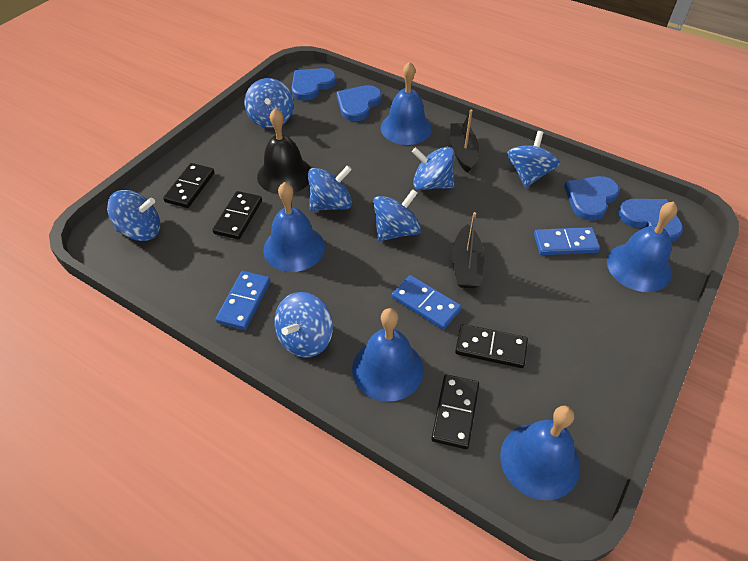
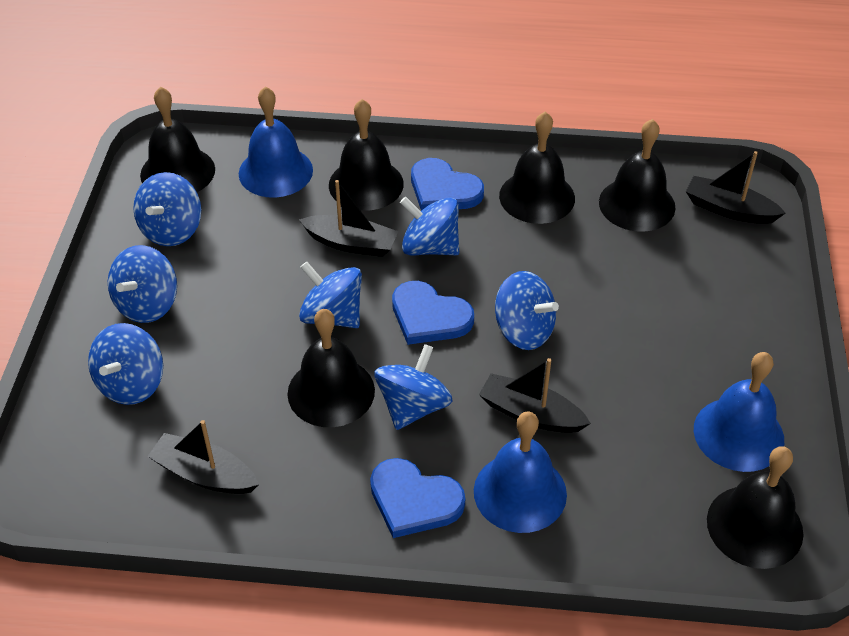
black bell: 1 -> 6
black boat: 2 -> 4
black domino: 4 -> 0
blue bell: 5 -> 3
blue domino: 3 -> 0
blue heart: 4 -> 3

